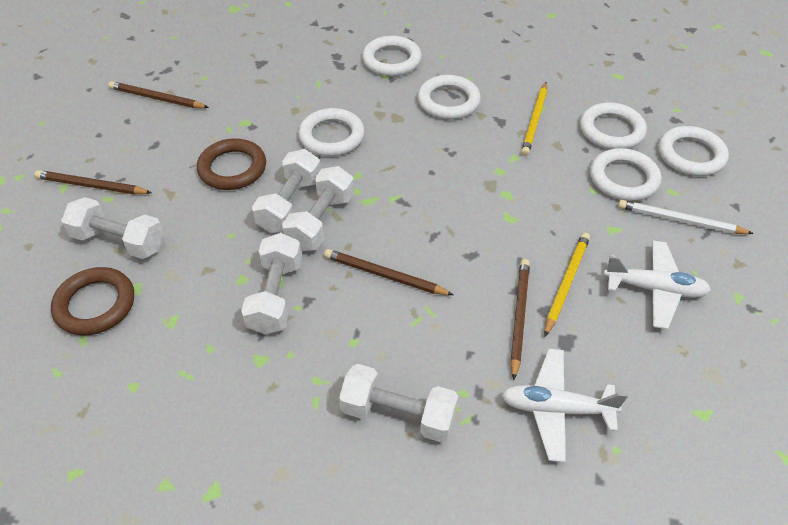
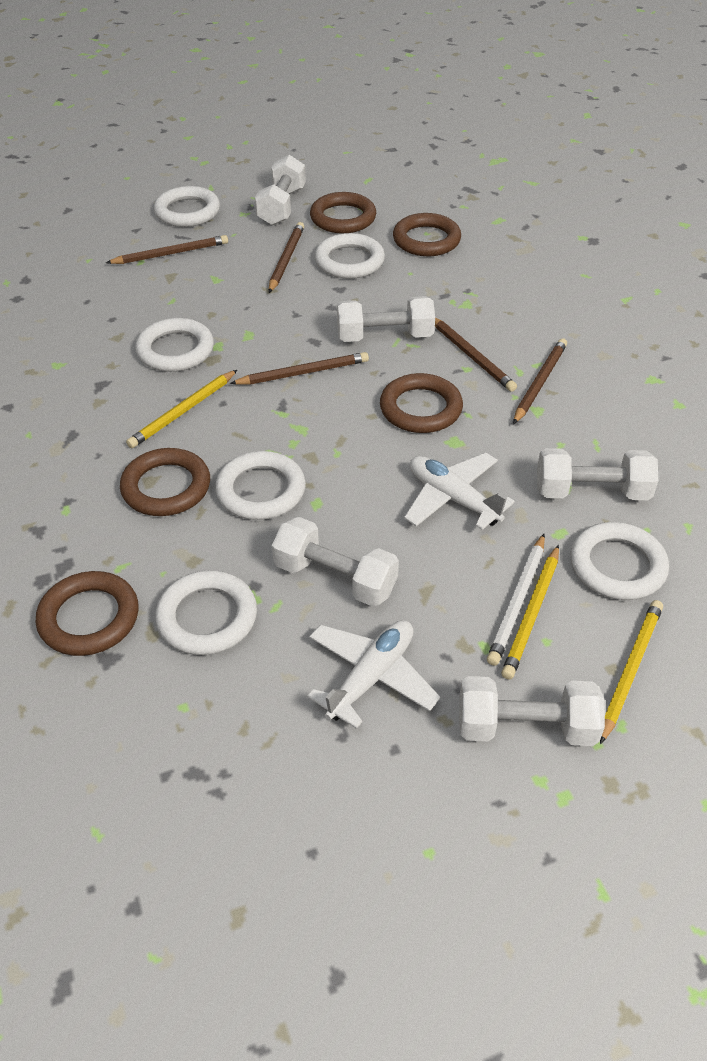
brown pencil: 4 -> 5
brown ring: 2 -> 5
yellow pencil: 2 -> 3

